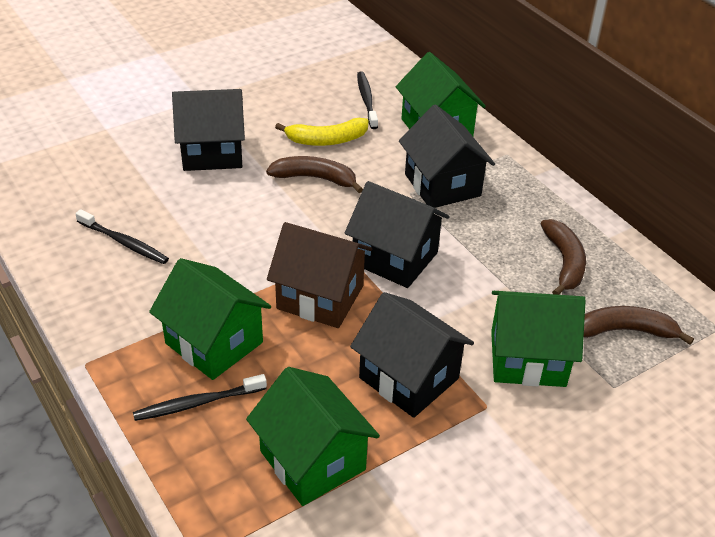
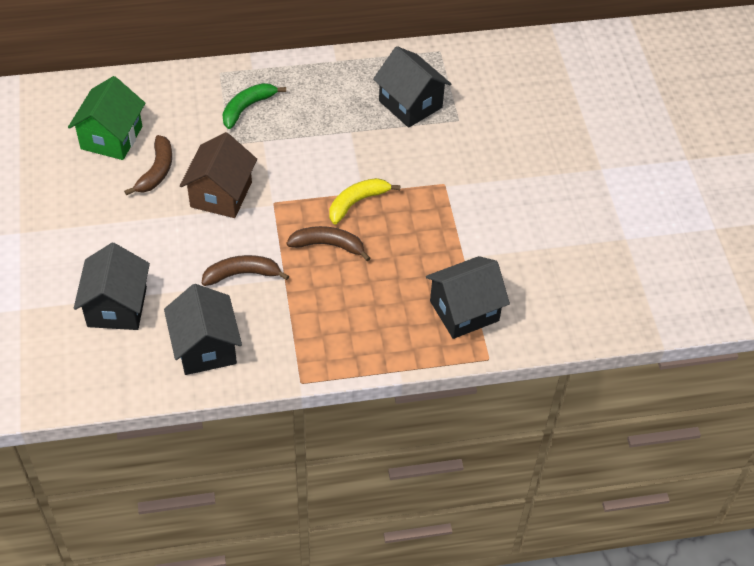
black toothbrush: 3 -> 0
green banana: 0 -> 1
green house: 4 -> 1

